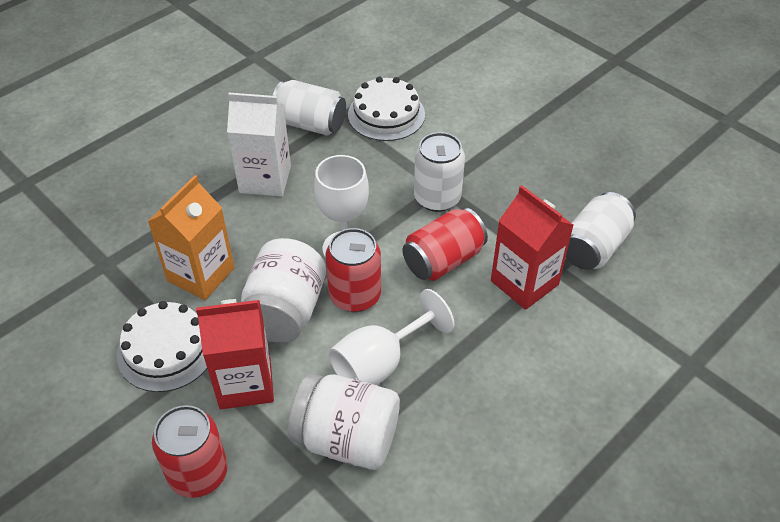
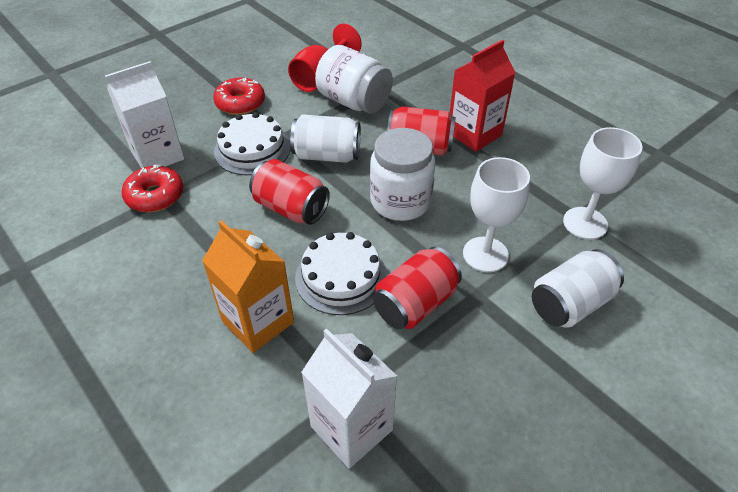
red carton: 2 -> 1
red donut: 0 -> 2
red goblet: 0 -> 1
white can: 3 -> 2
white carton: 1 -> 2

